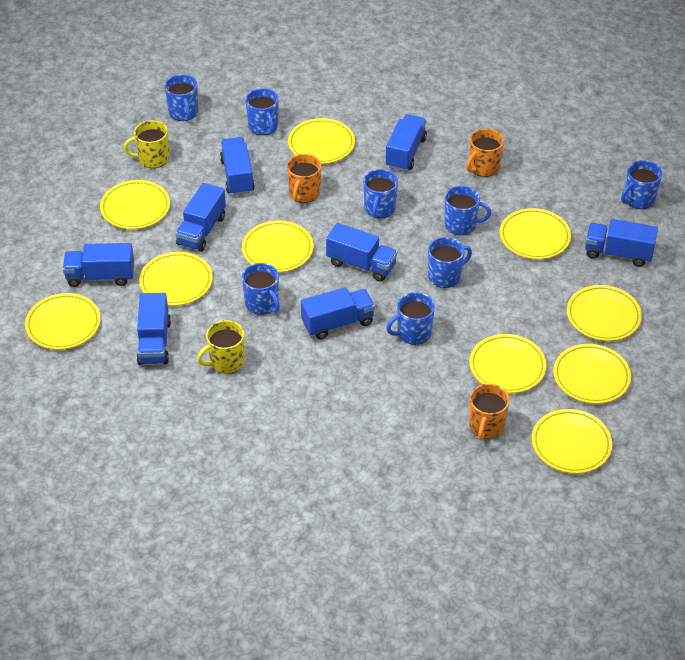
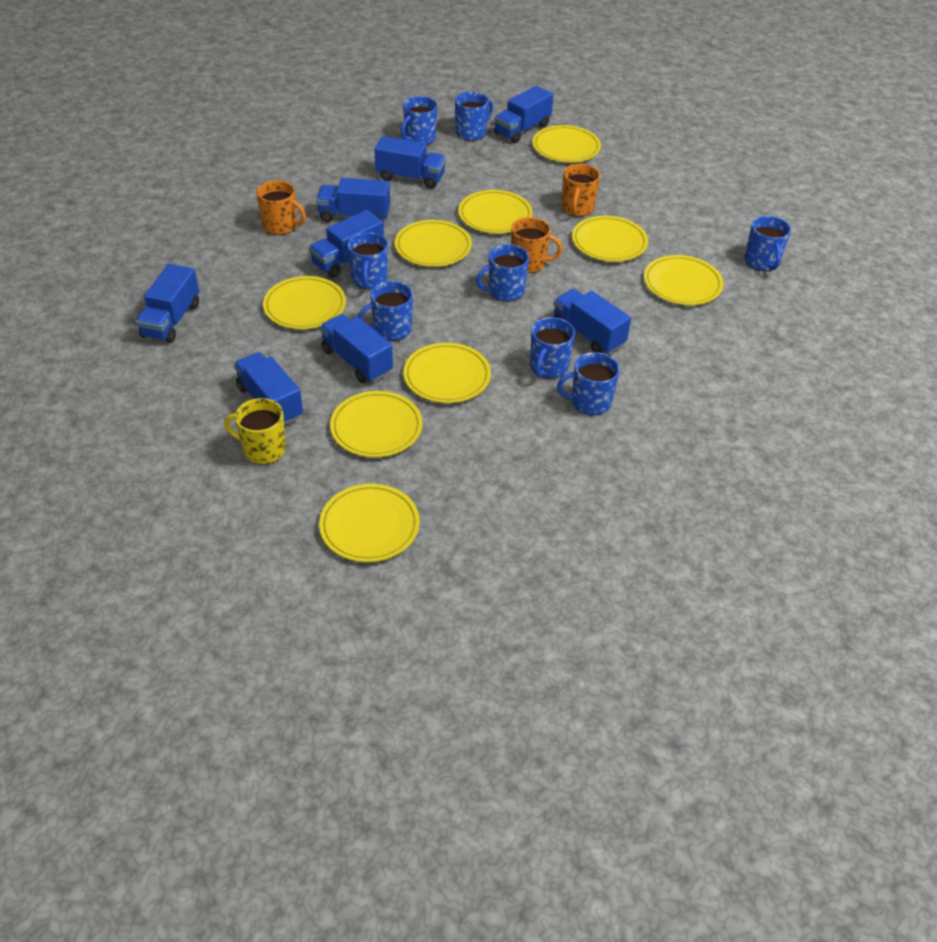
yellow mug: 2 -> 1
yellow plate: 10 -> 9

